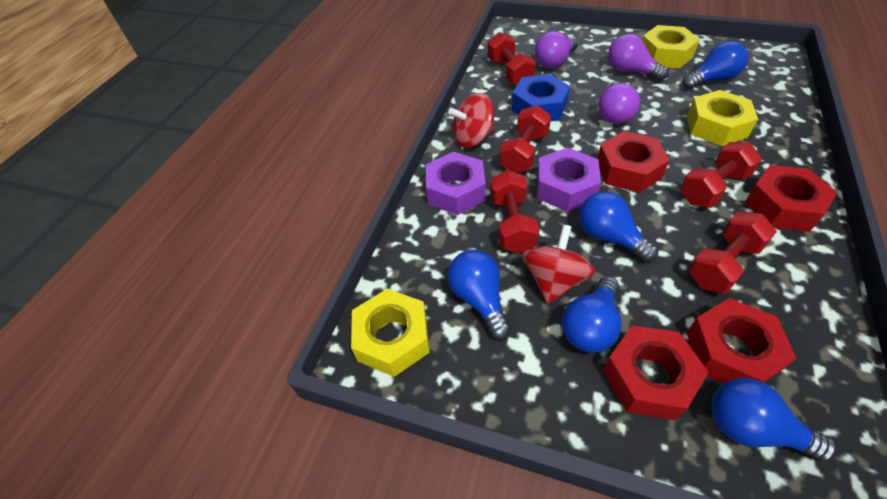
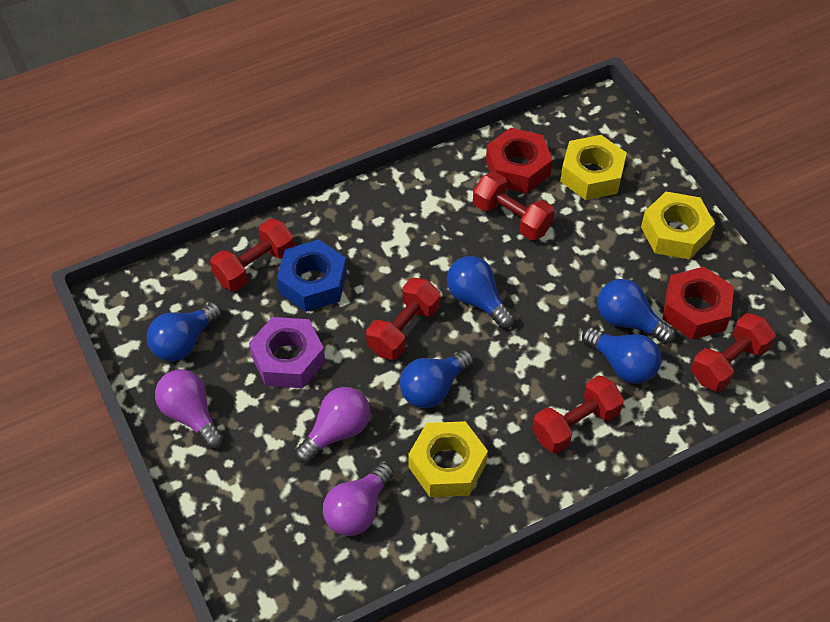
purple nut: 2 -> 1
red nut: 4 -> 2
red spinning top: 2 -> 0

